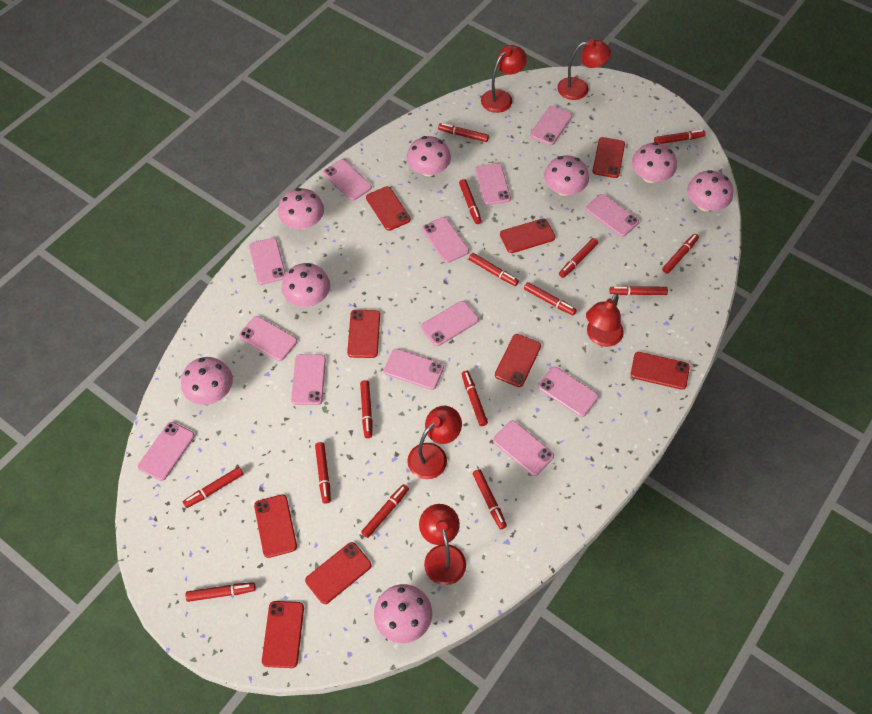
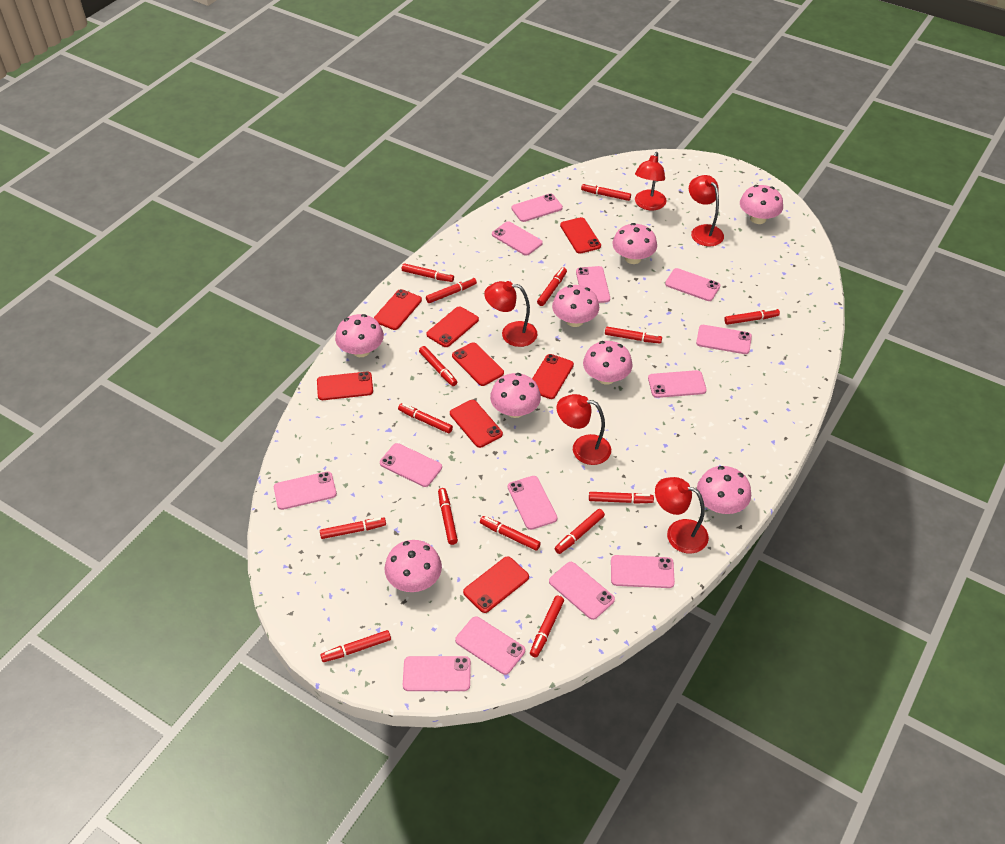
red phone: 9 -> 8

